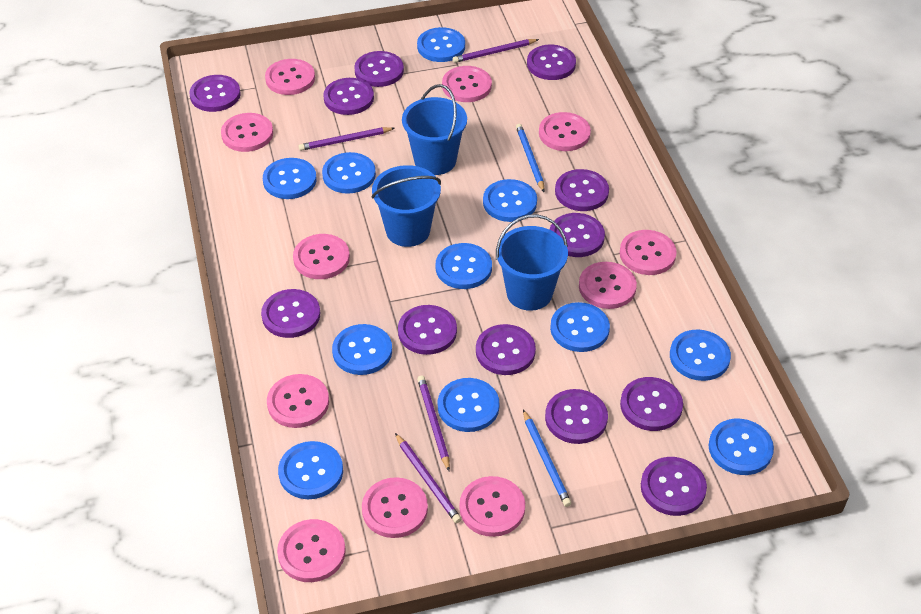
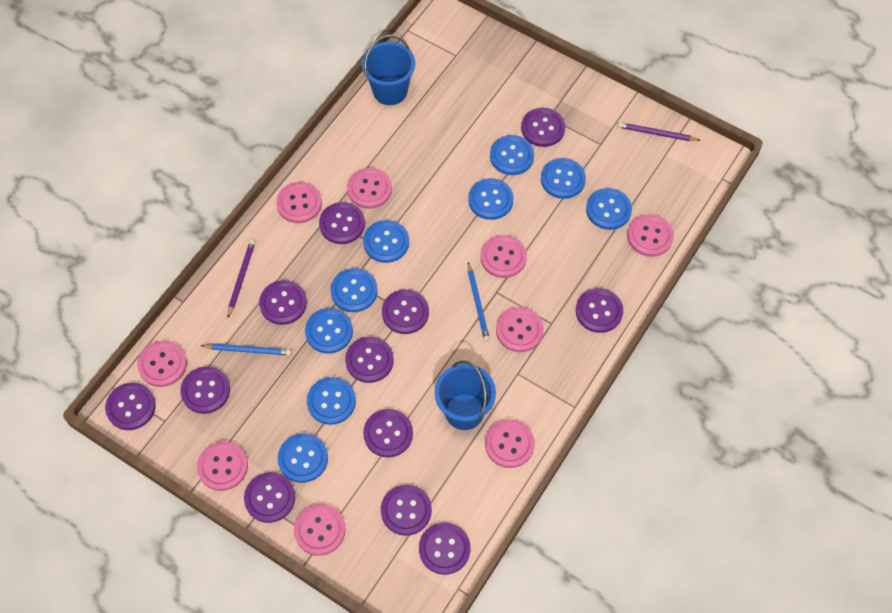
blue bucket: 3 -> 2
blue button: 11 -> 9
pink button: 11 -> 9
purple pencil: 4 -> 2

